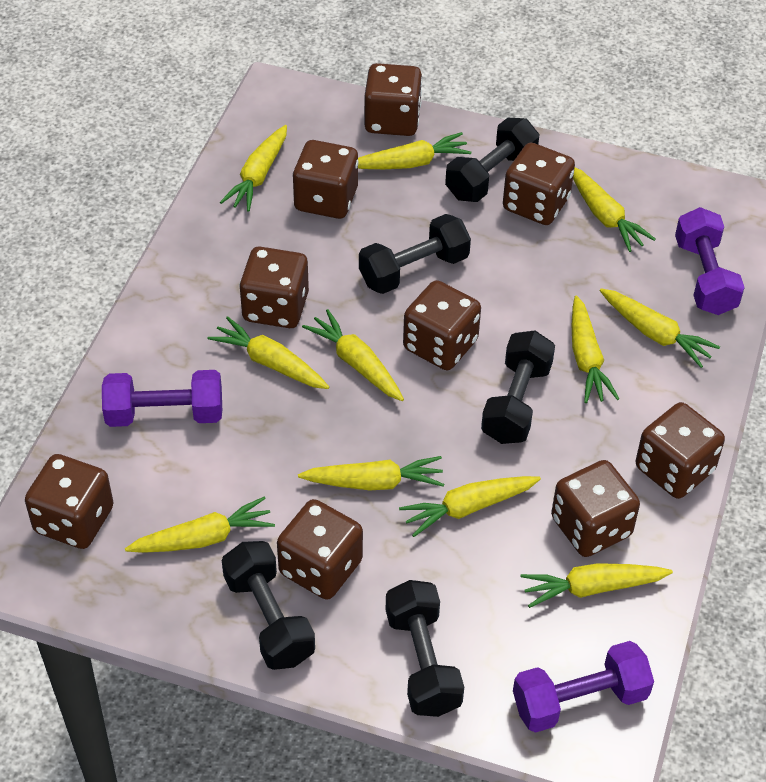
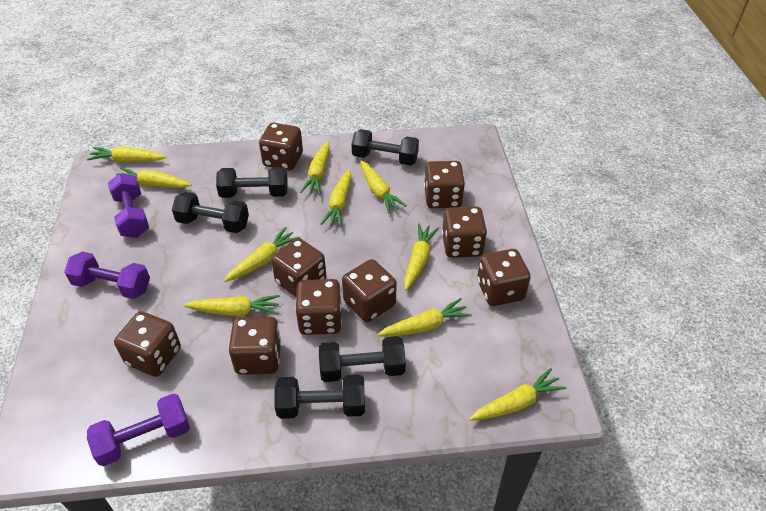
yellow carrot: 11 -> 10

